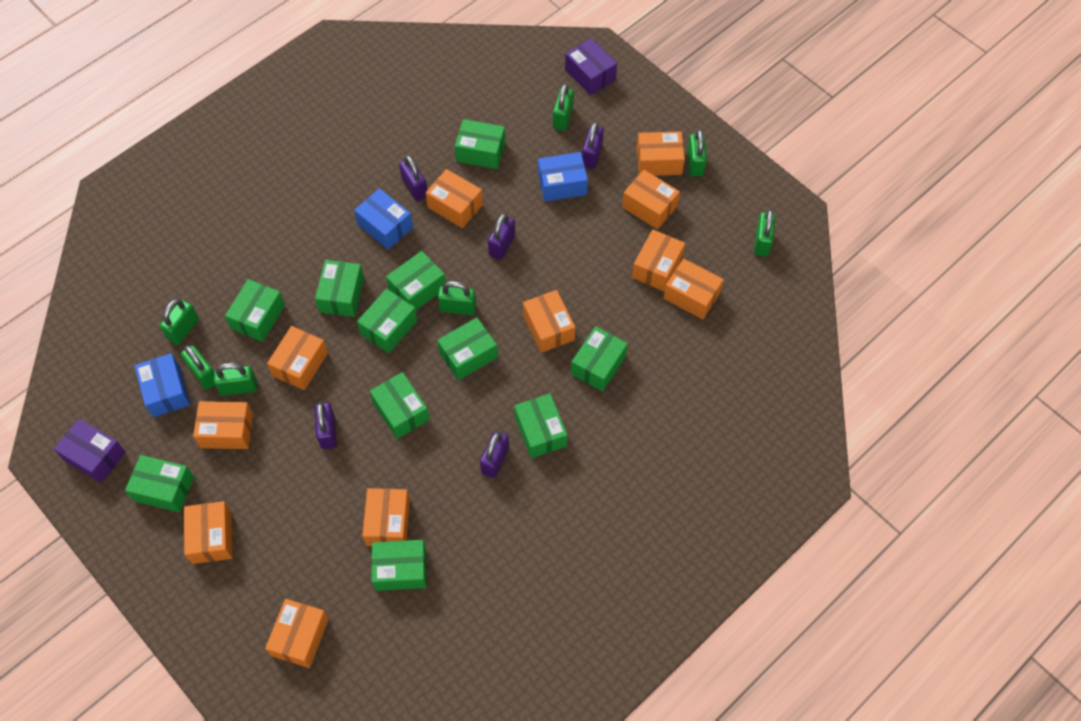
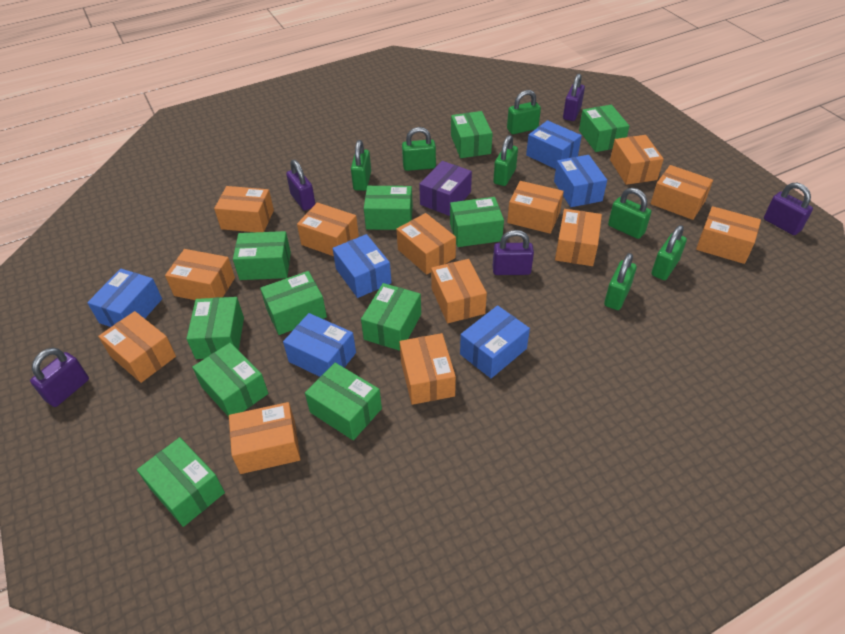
blue box: 3 -> 6
orange box: 11 -> 13
purple box: 2 -> 1

